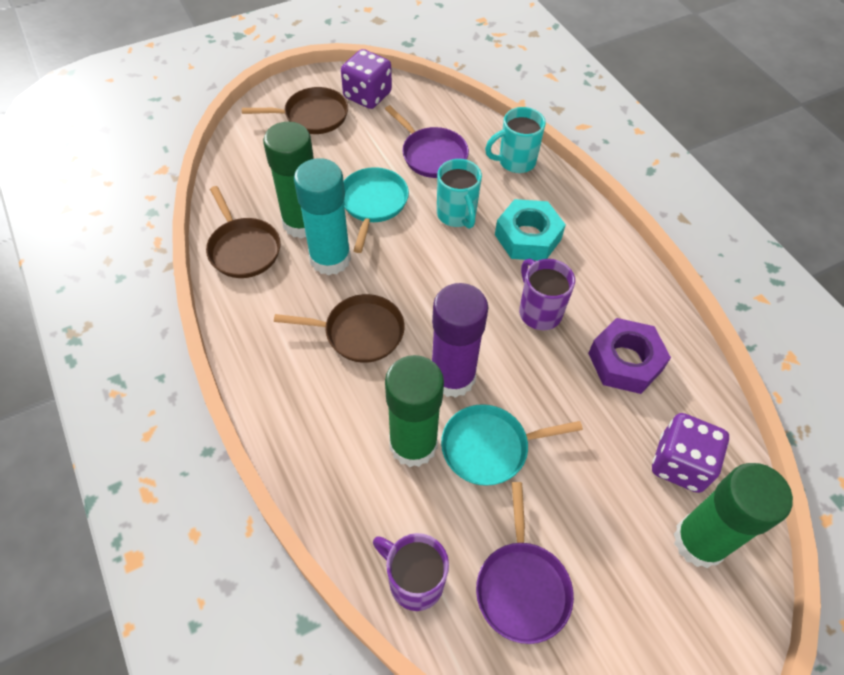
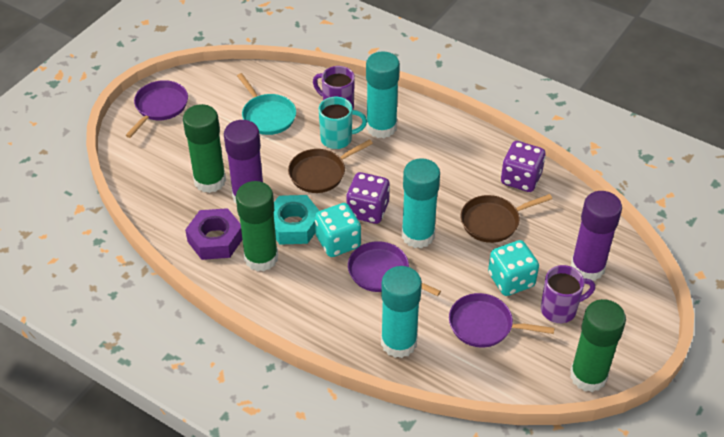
brown pan: 3 -> 2
purple glue stick: 1 -> 2
purple pan: 2 -> 3
turquoise dice: 0 -> 2
turquoise glue stick: 1 -> 3
turquoise mug: 2 -> 1
turquoise pan: 2 -> 1

